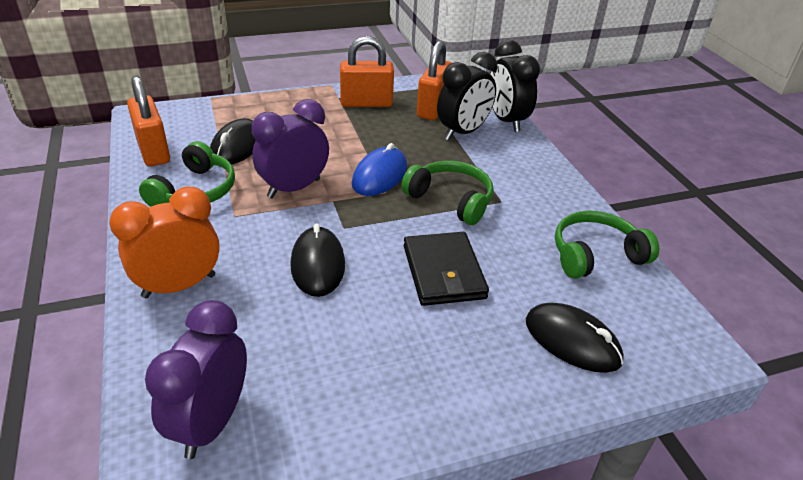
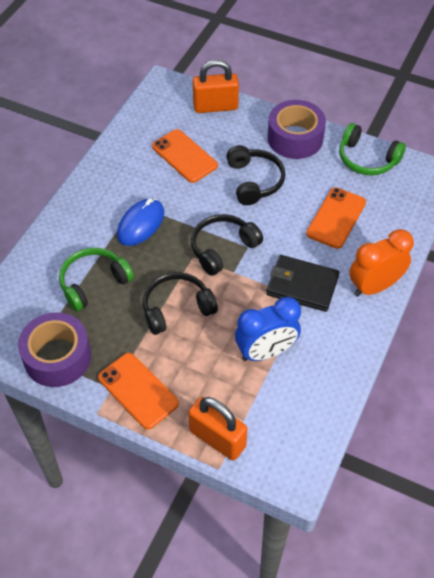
black clock: 2 -> 0
black headphones: 0 -> 3
black mouse: 3 -> 0
blue clock: 0 -> 1
green headphones: 3 -> 2
orange padlock: 3 -> 2
orange phone: 0 -> 3
purple clock: 2 -> 0
purple tape: 0 -> 2

